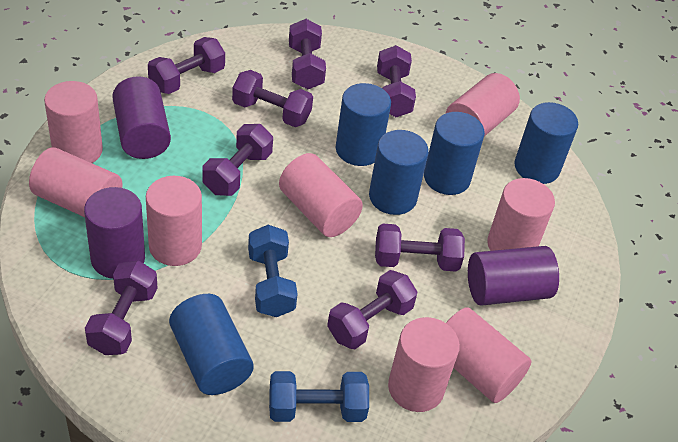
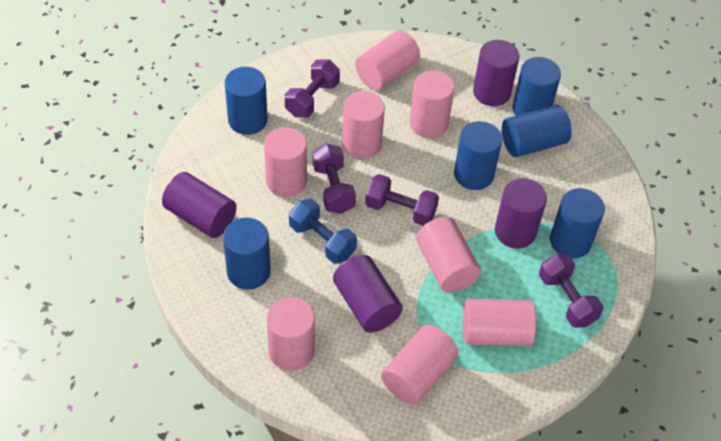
blue cylinder: 5 -> 6
blue dumbbell: 2 -> 1
purple cylinder: 3 -> 4
purple dumbbell: 8 -> 4

